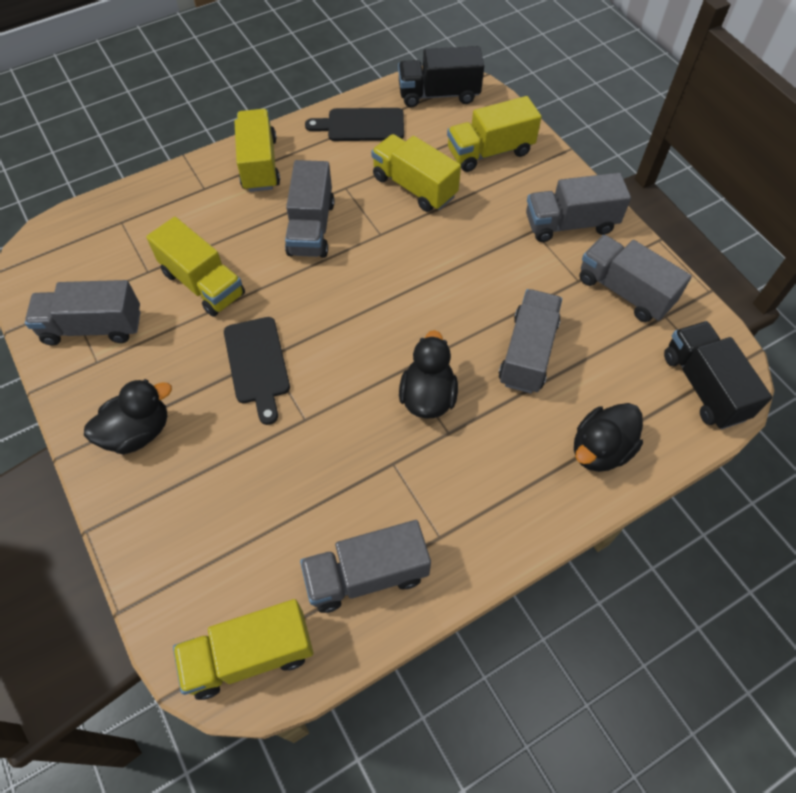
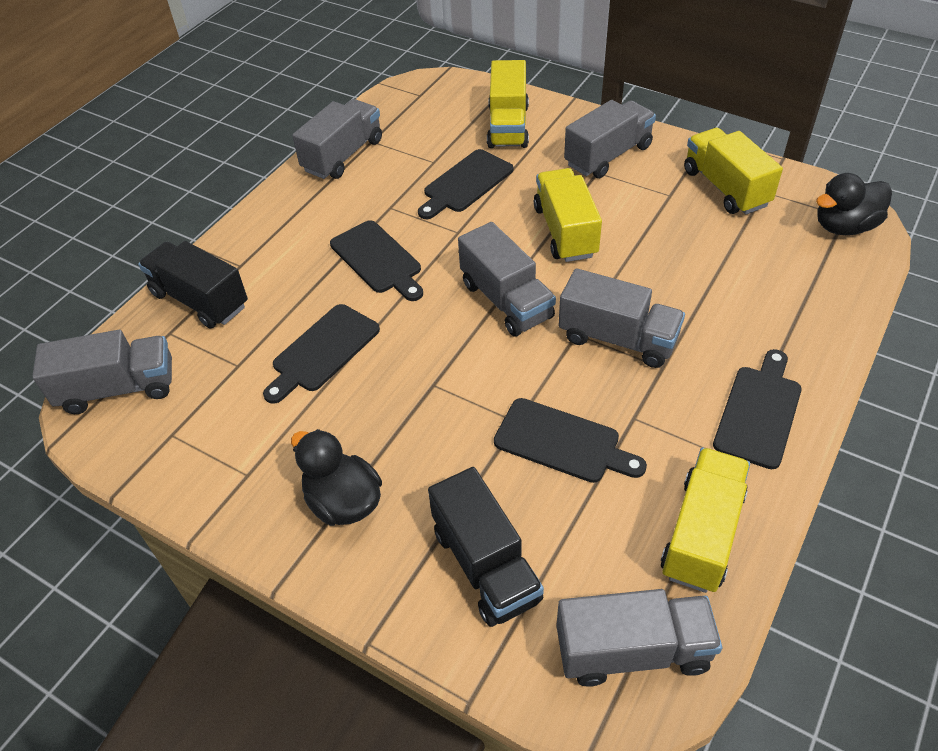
black cutting board: 2 -> 5
black duck: 3 -> 2
yellow truck: 5 -> 4

